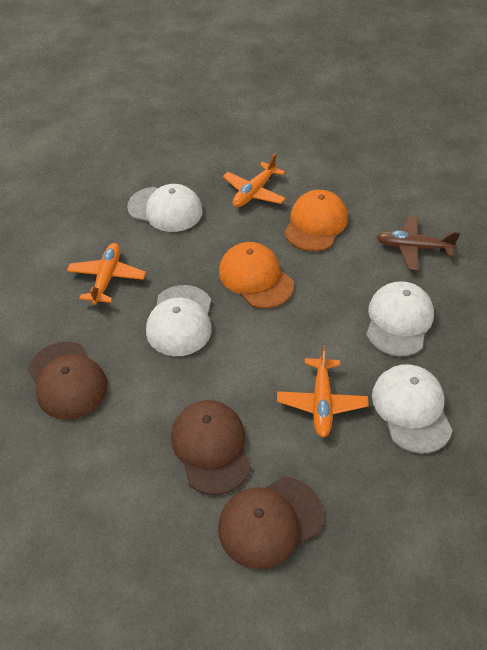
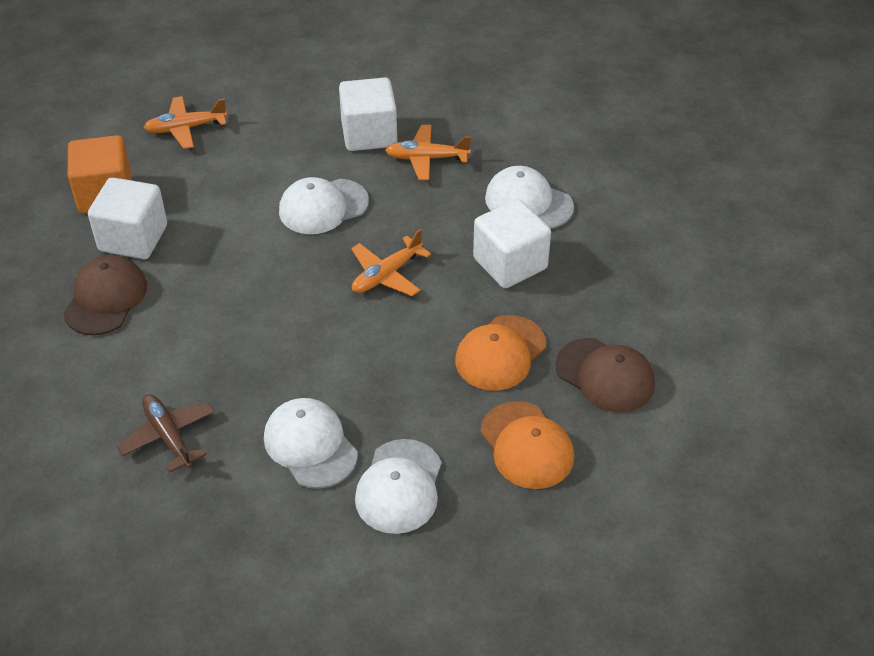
brown cap: 3 -> 2
orange cube: 0 -> 1
white cube: 0 -> 3

